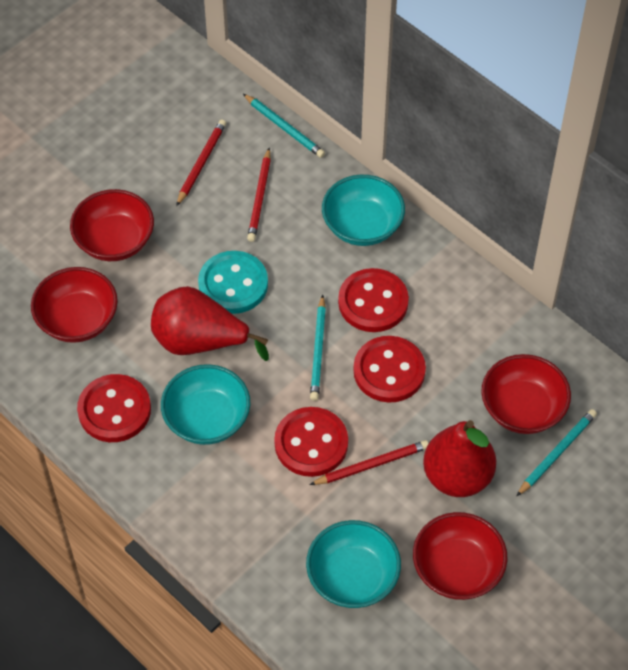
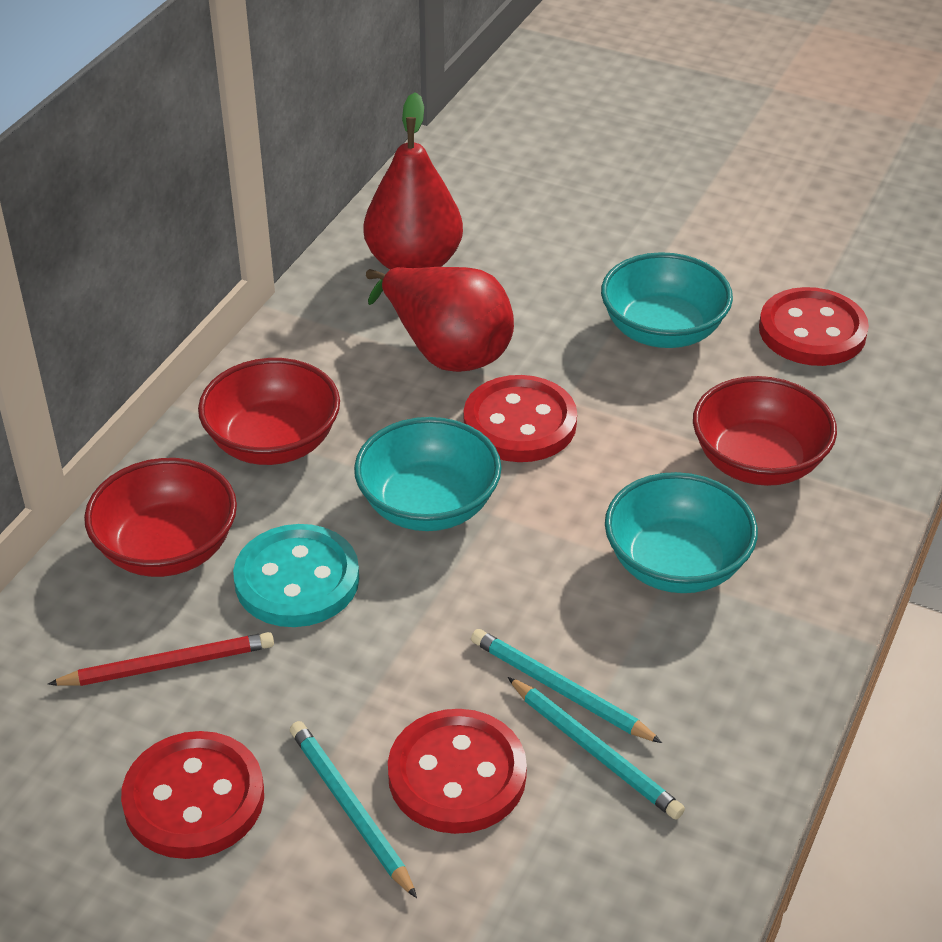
red bowl: 4 -> 3
red pencil: 3 -> 1

